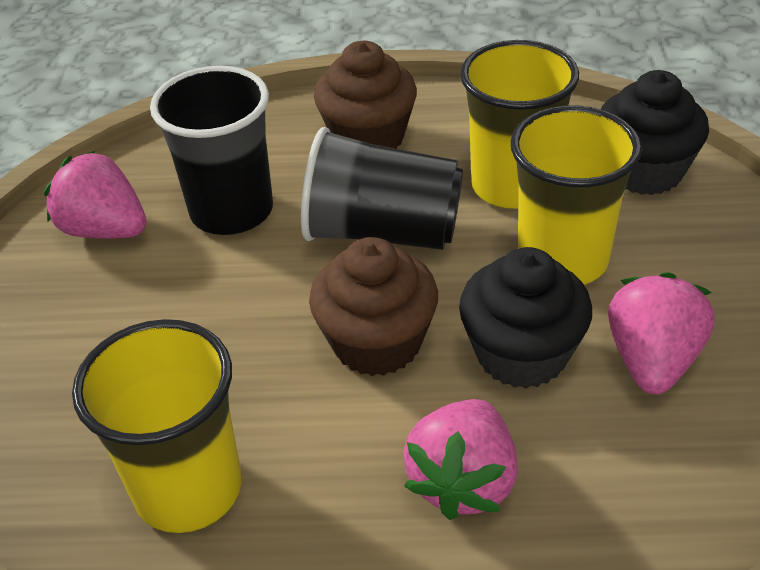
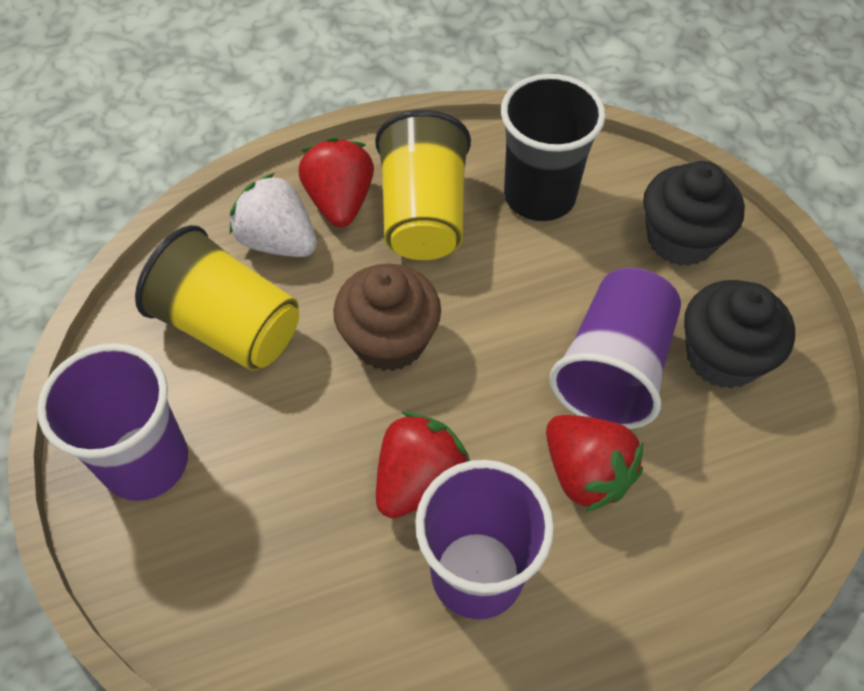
black cup: 2 -> 1
brown cupcake: 2 -> 1
pink strawberry: 3 -> 0
purple cup: 0 -> 3
red strawberry: 0 -> 3
white strawberry: 0 -> 1
yellow cup: 3 -> 2

